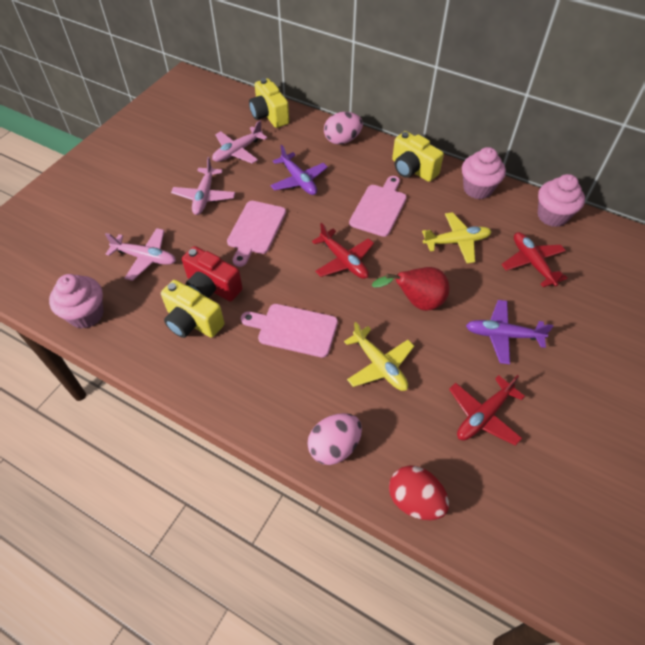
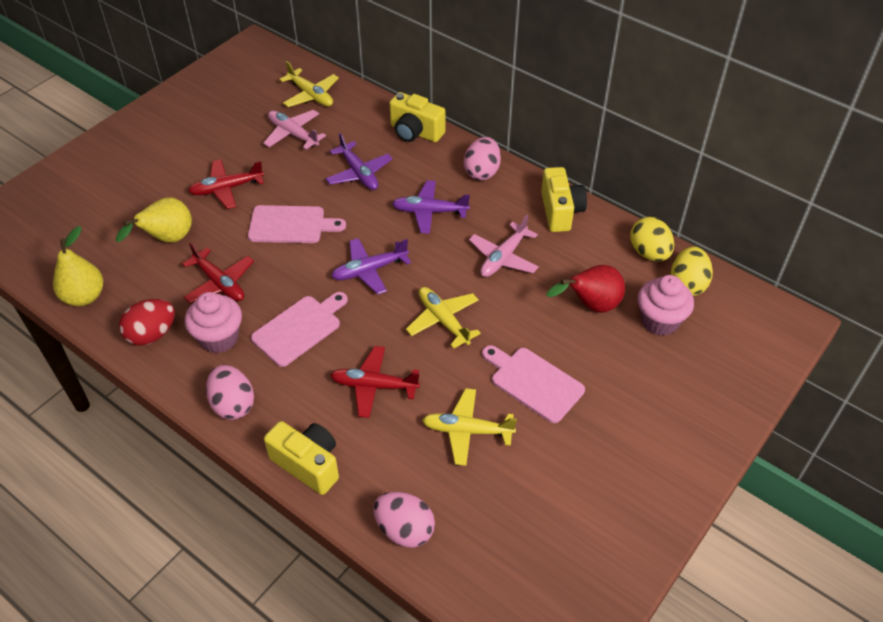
pink cupcake: 3 -> 2
pink egg: 2 -> 3
pink plane: 3 -> 2
purple plane: 2 -> 3
red camera: 1 -> 0
yellow egg: 0 -> 2
yellow pear: 0 -> 2
yellow plane: 2 -> 3

